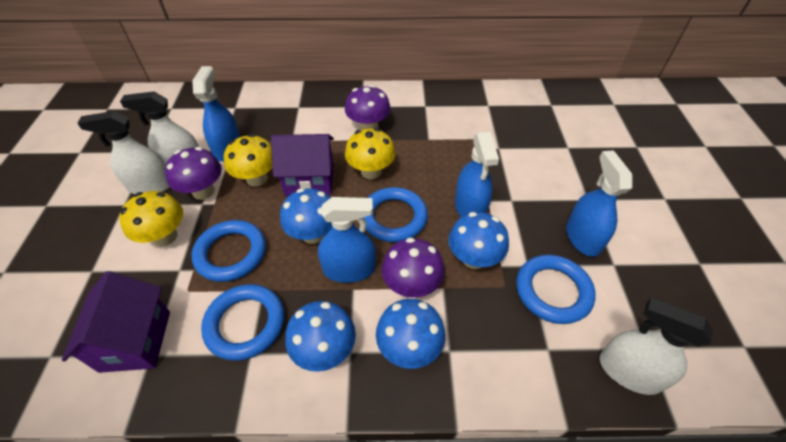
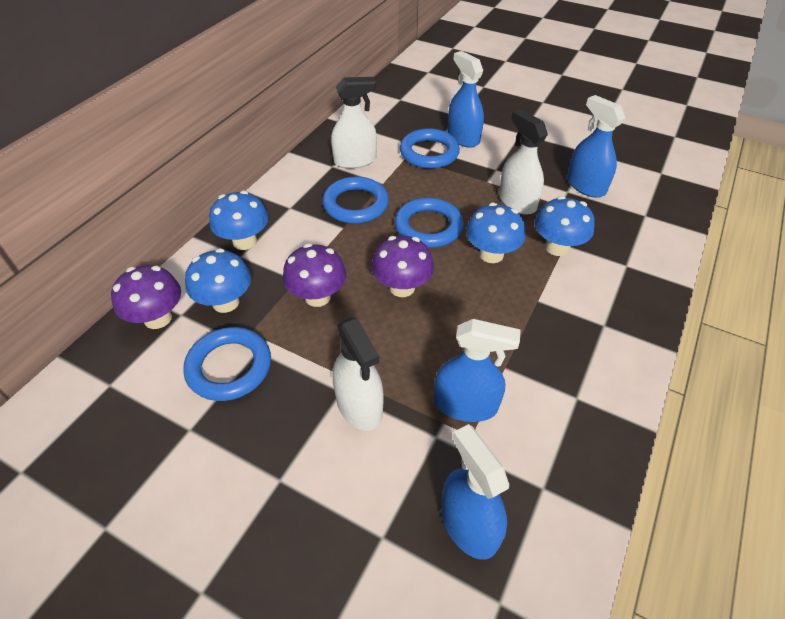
purple house: 2 -> 0
yellow mushroom: 3 -> 0

